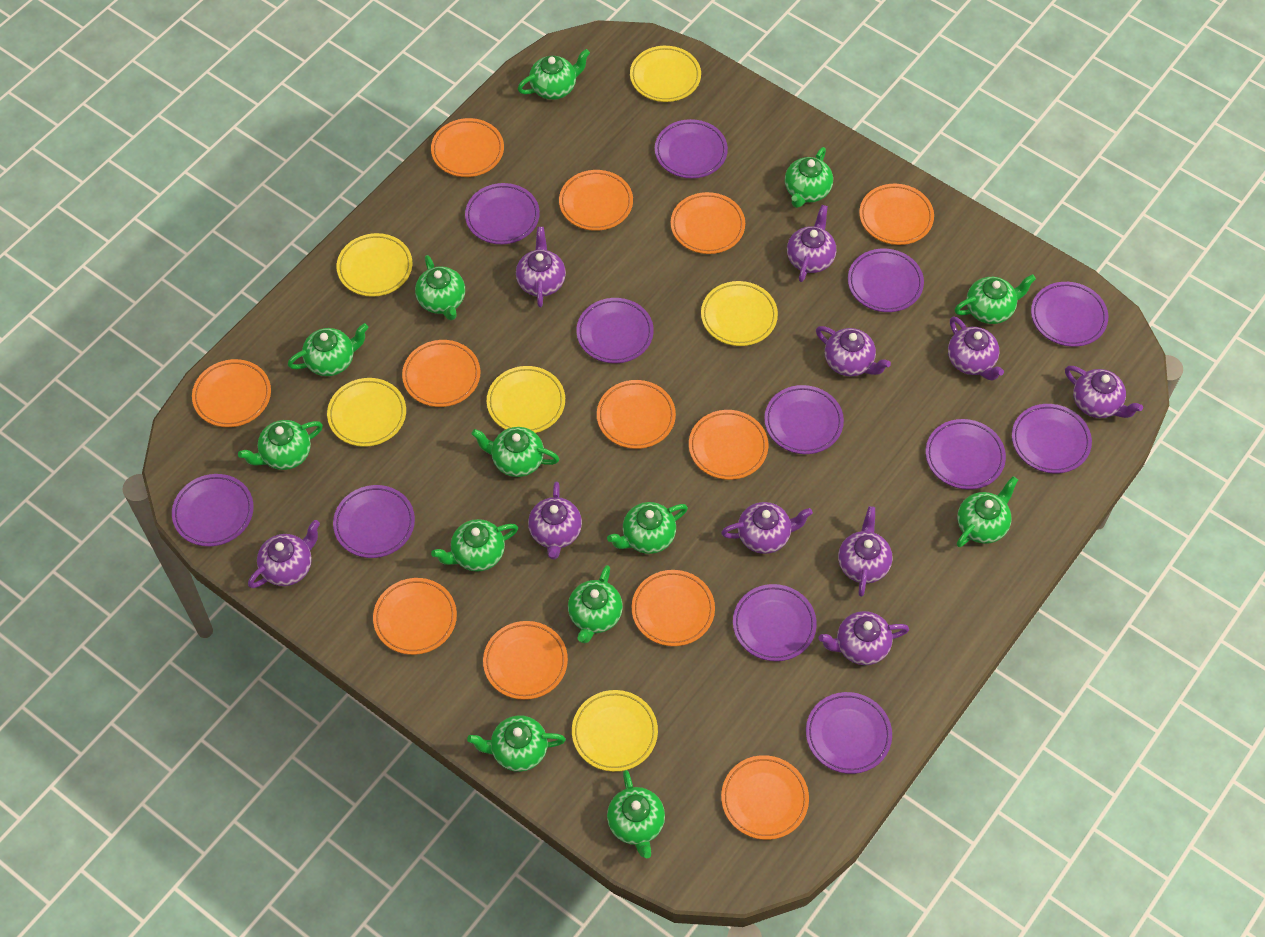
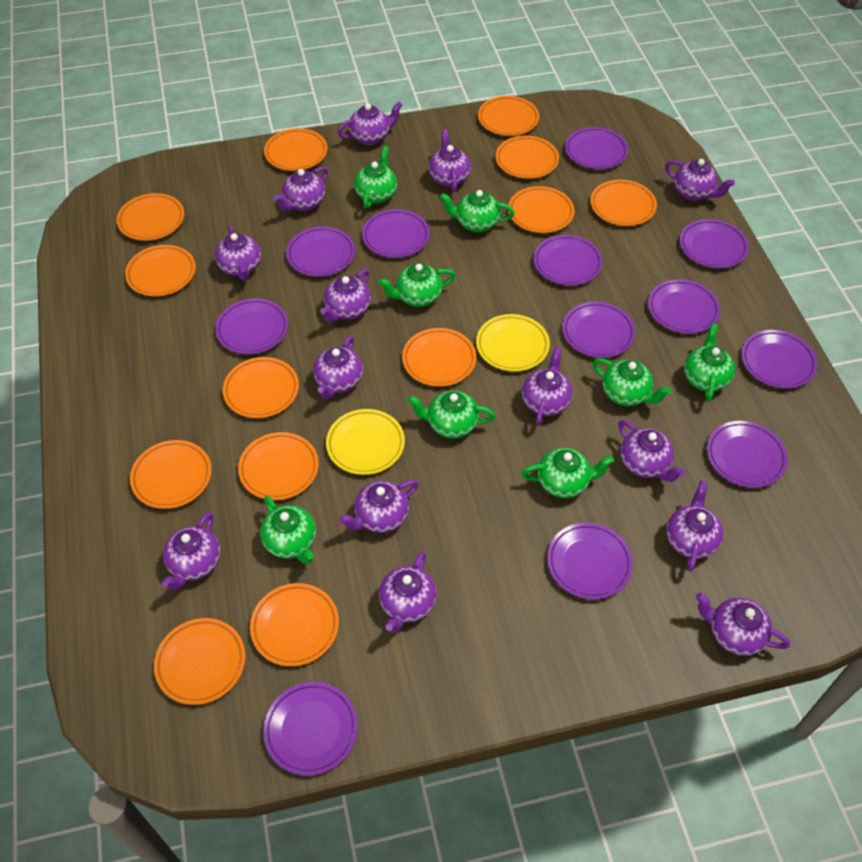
green teapot: 13 -> 8
orange plate: 12 -> 13
purple teapot: 10 -> 14
yellow plate: 6 -> 2

